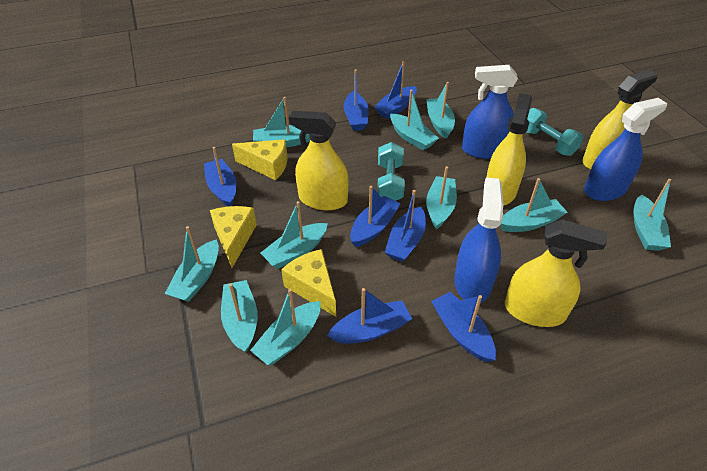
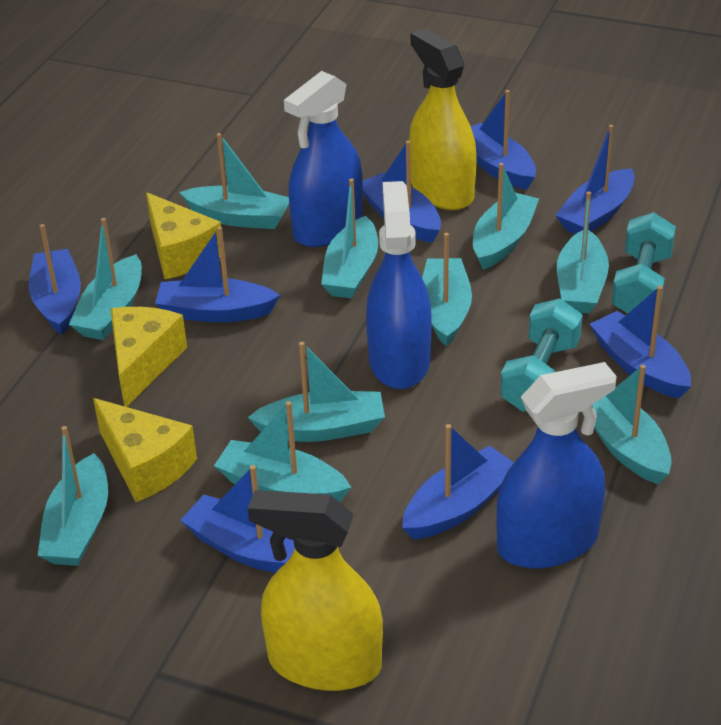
blue boat: 7 -> 8
yellow spray bottle: 4 -> 2

